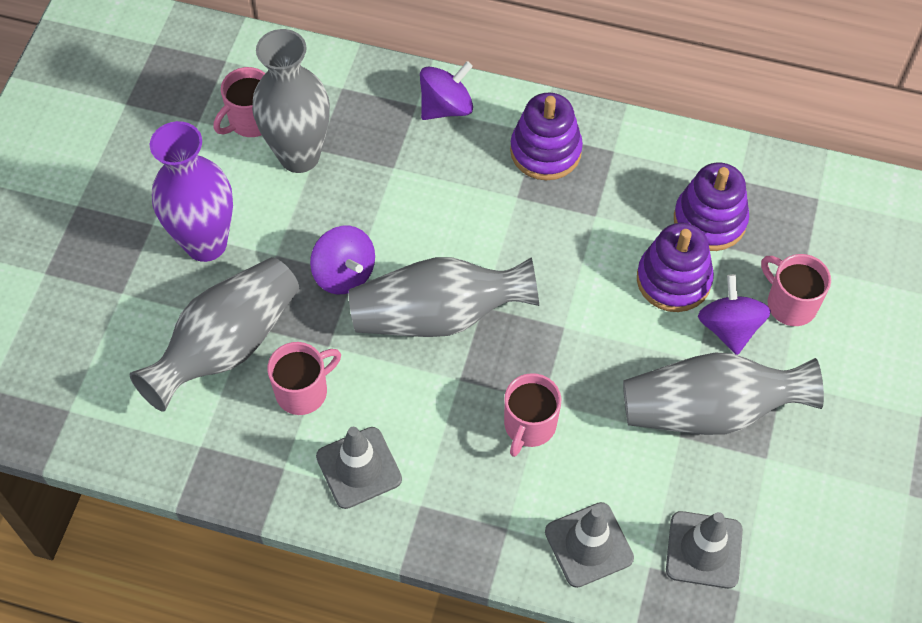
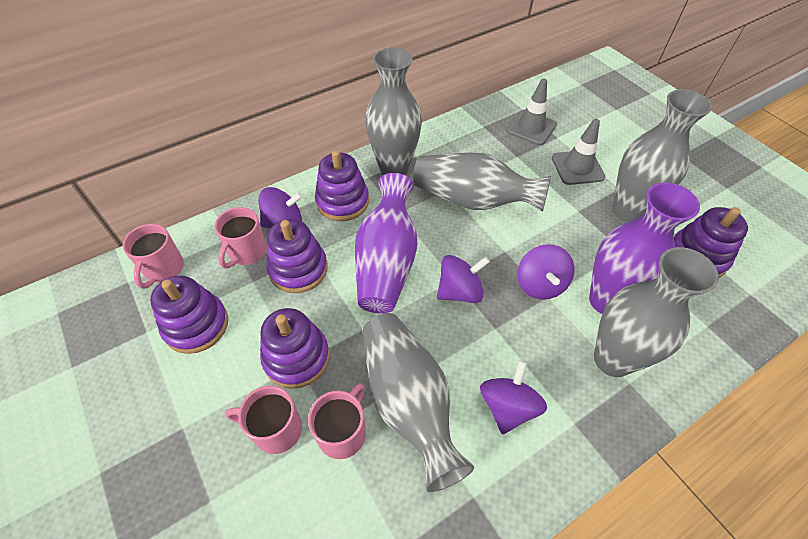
grey traffic cone: 3 -> 2
grey vase: 4 -> 5
purple spinning top: 3 -> 4
purple stacking toy: 3 -> 5
purple vase: 1 -> 2

